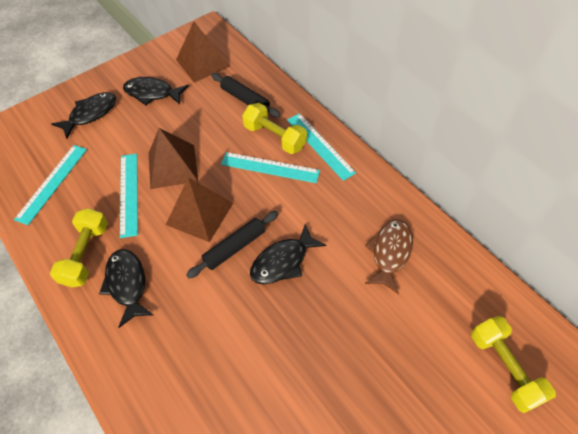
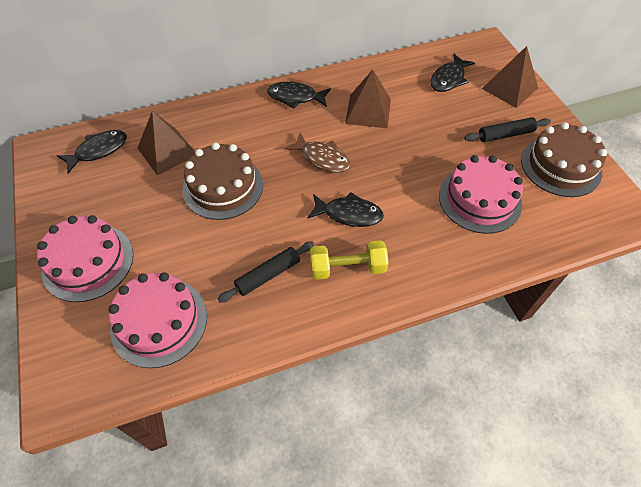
brown cake: 0 -> 2
pink cake: 0 -> 3
turquoise ruler: 4 -> 0
yellow dumbbell: 3 -> 1

